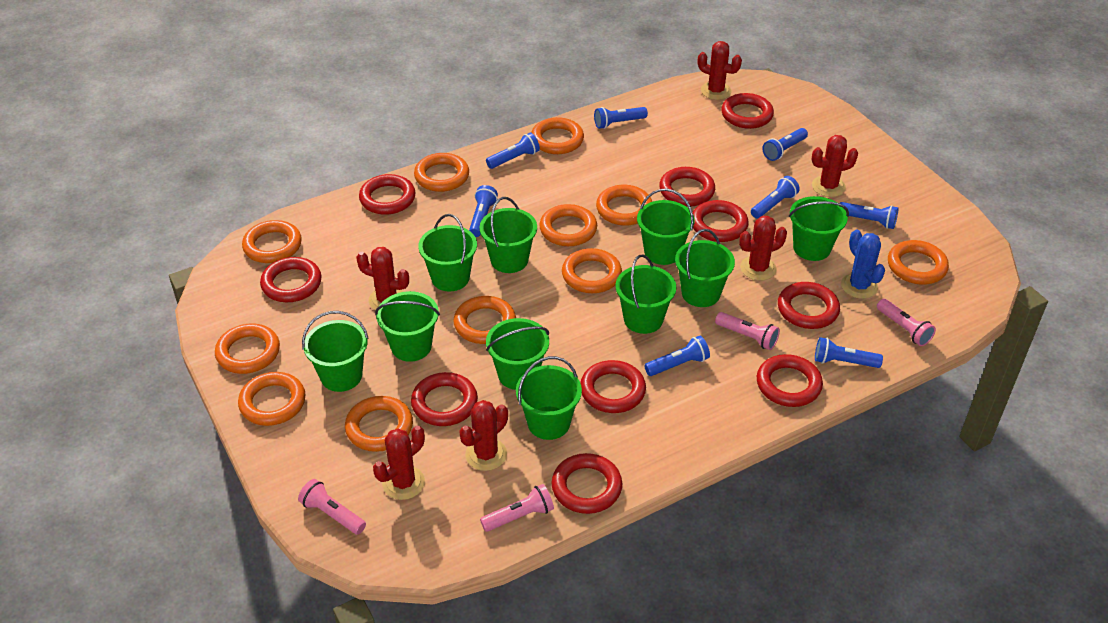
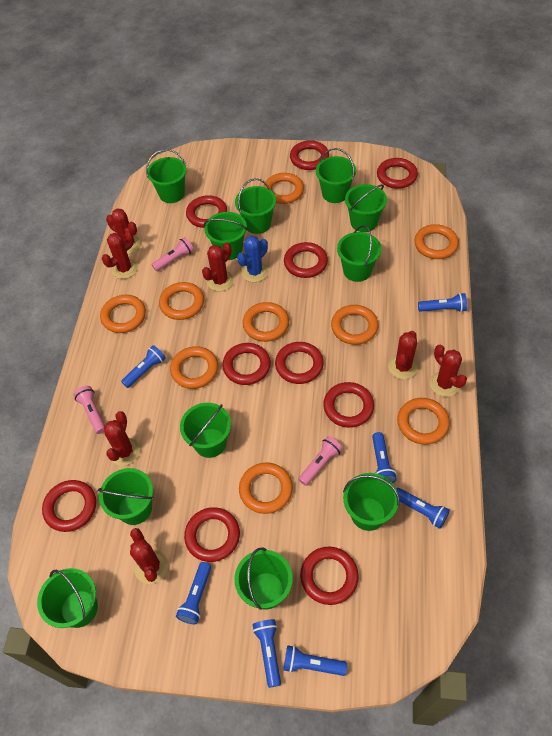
blue flashlight: 8 -> 7
green bucket: 10 -> 11
orange ring: 11 -> 9
pink flashlight: 4 -> 3
red cactus: 6 -> 7

